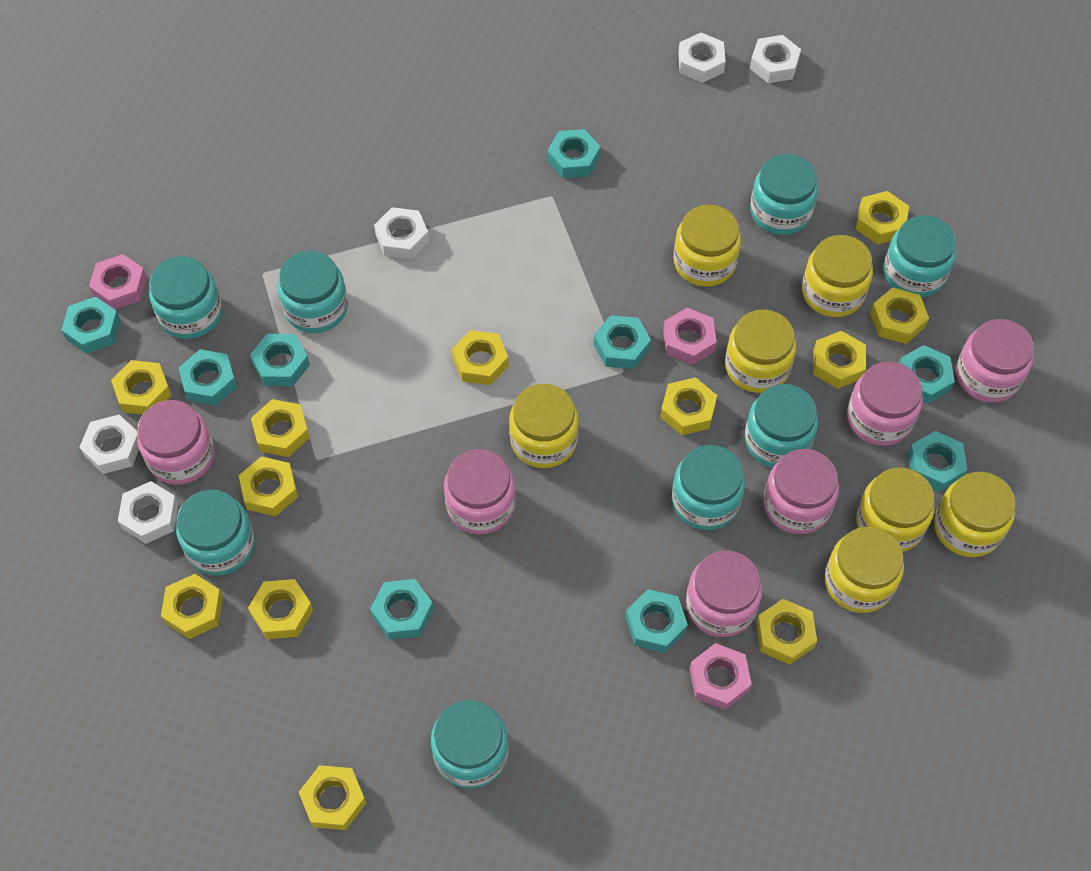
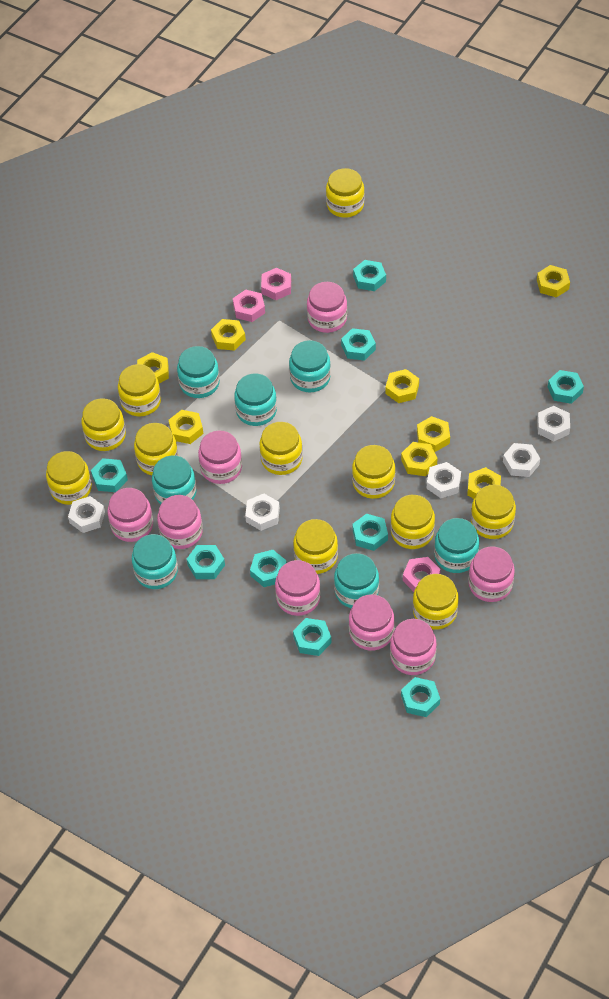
pink jar: 6 -> 8
turquoise jar: 8 -> 7
yellow jar: 7 -> 11
yellow nut: 12 -> 8

